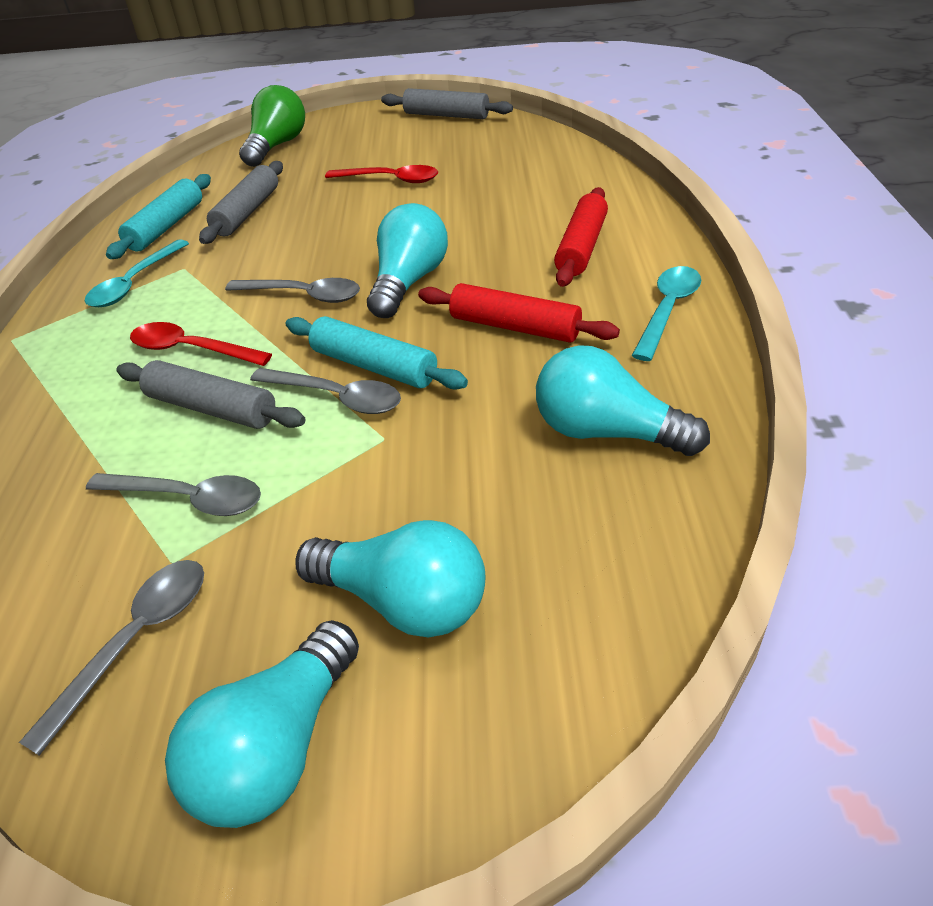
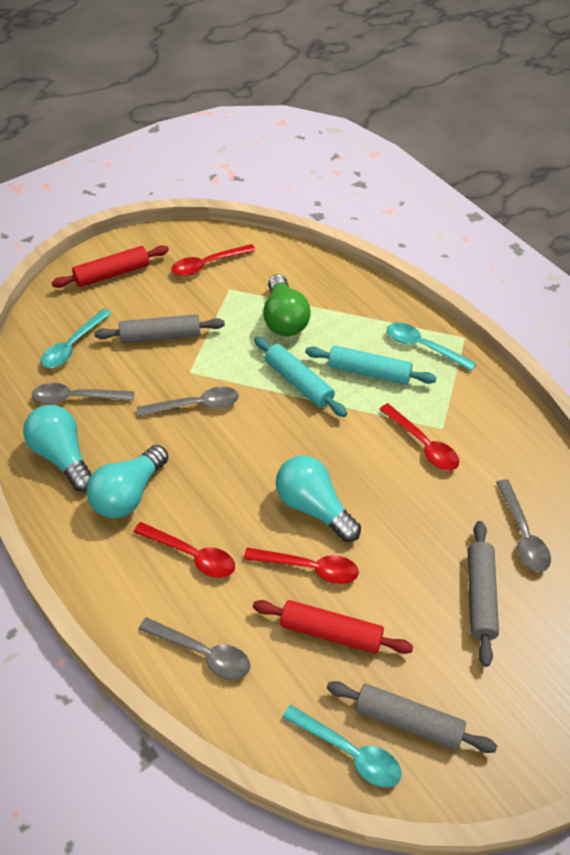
red spoon: 2 -> 4
turquoise light bulb: 4 -> 3
turquoise spoon: 2 -> 3

